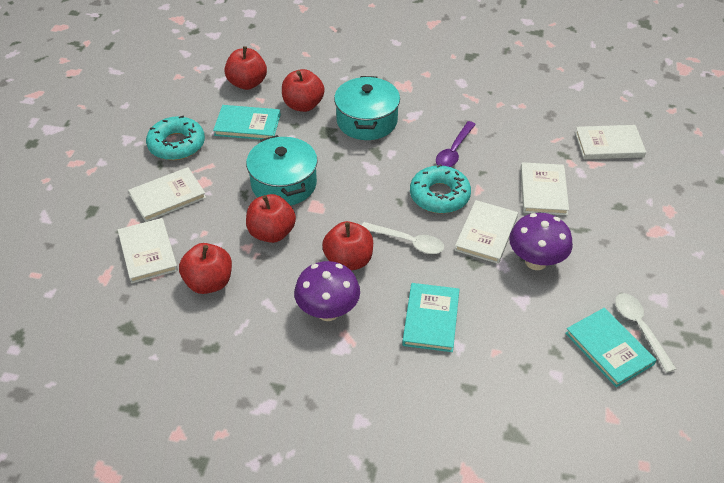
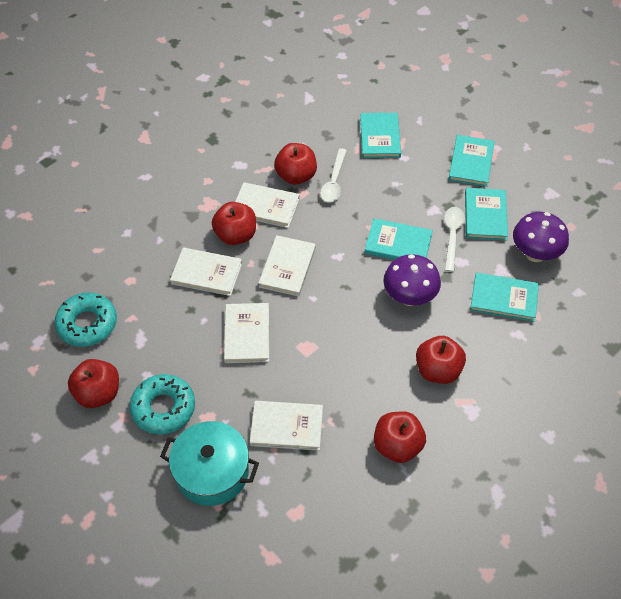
purple spoon: 1 -> 0
turquoise book: 3 -> 5
turquoise pot: 2 -> 1

